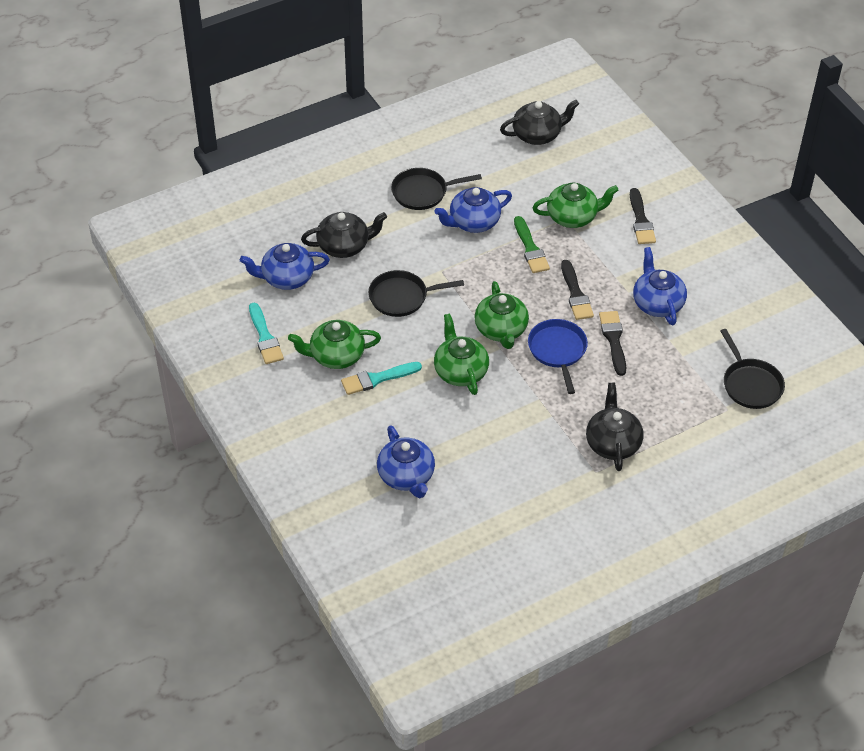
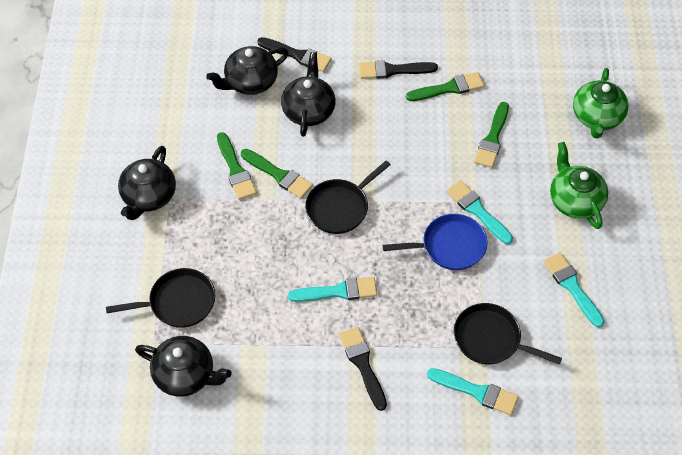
black teapot: 3 -> 4
blue teapot: 4 -> 0
green brush: 1 -> 4
green teapot: 4 -> 2
turquoise brush: 2 -> 4

